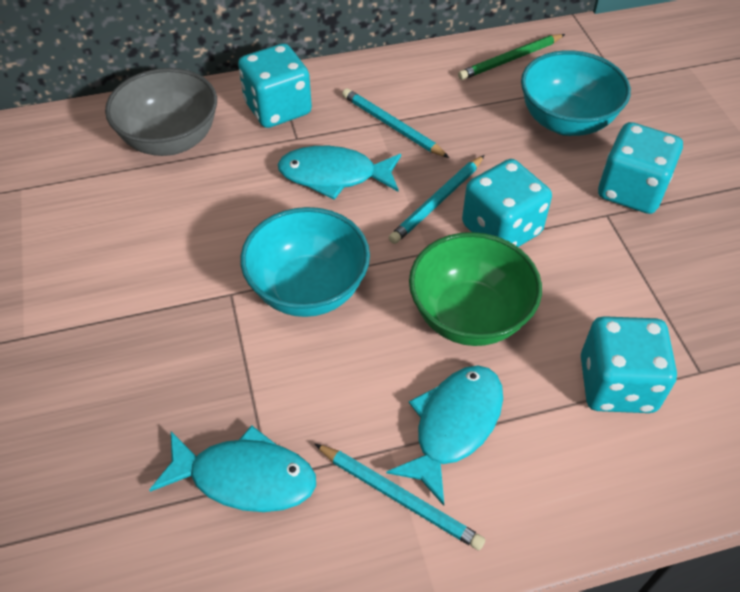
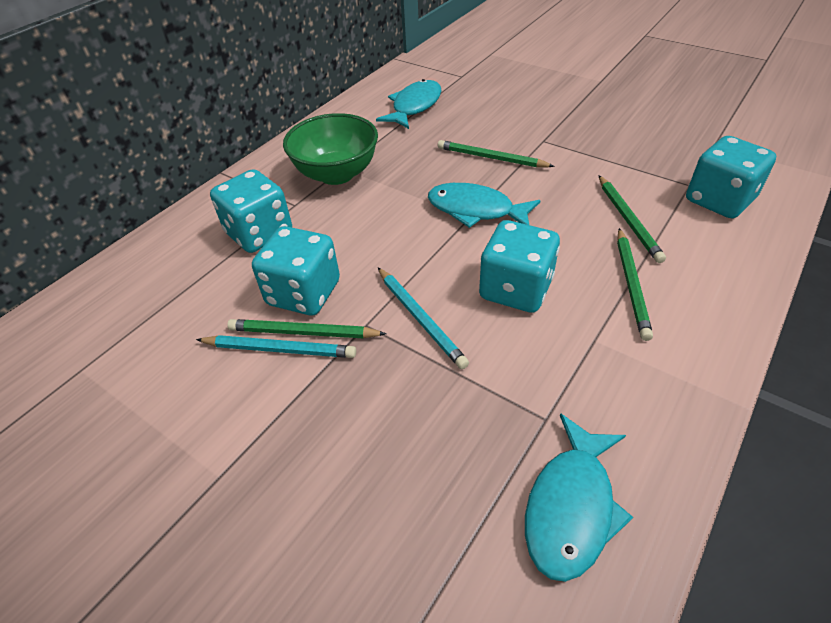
green pencil: 1 -> 4
grey bowl: 1 -> 0
turquoise bowl: 2 -> 0
turquoise pencil: 3 -> 2

